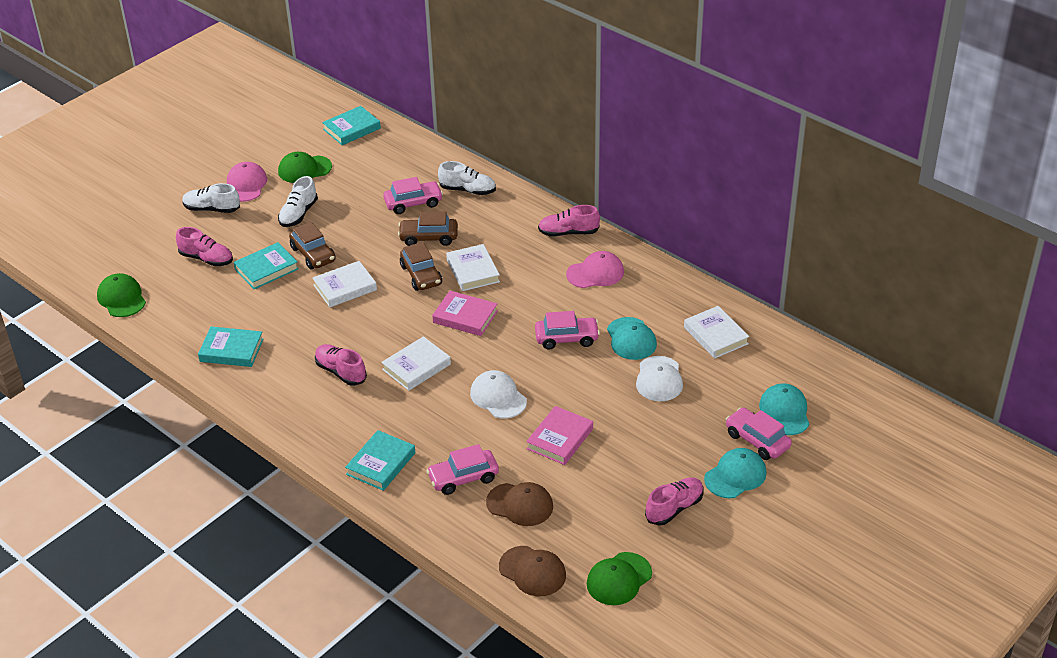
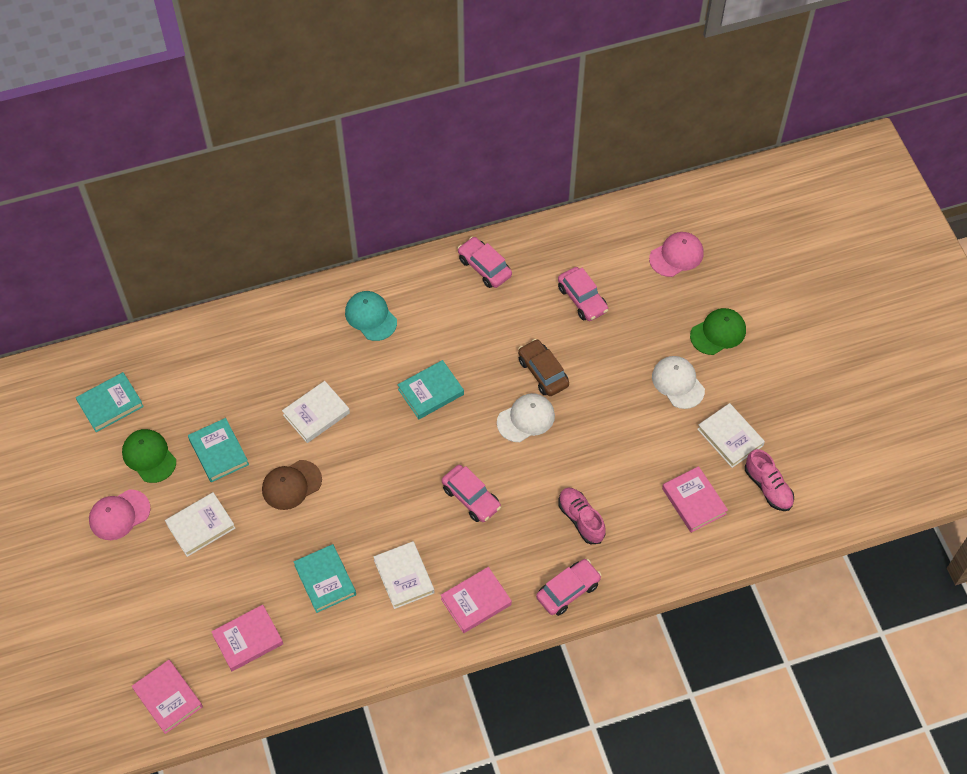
brown cap: 2 -> 1
brown car: 3 -> 1
green cap: 3 -> 2
pink book: 2 -> 4
pink shoe: 4 -> 2
turquoise cap: 3 -> 1
white shoe: 3 -> 0

